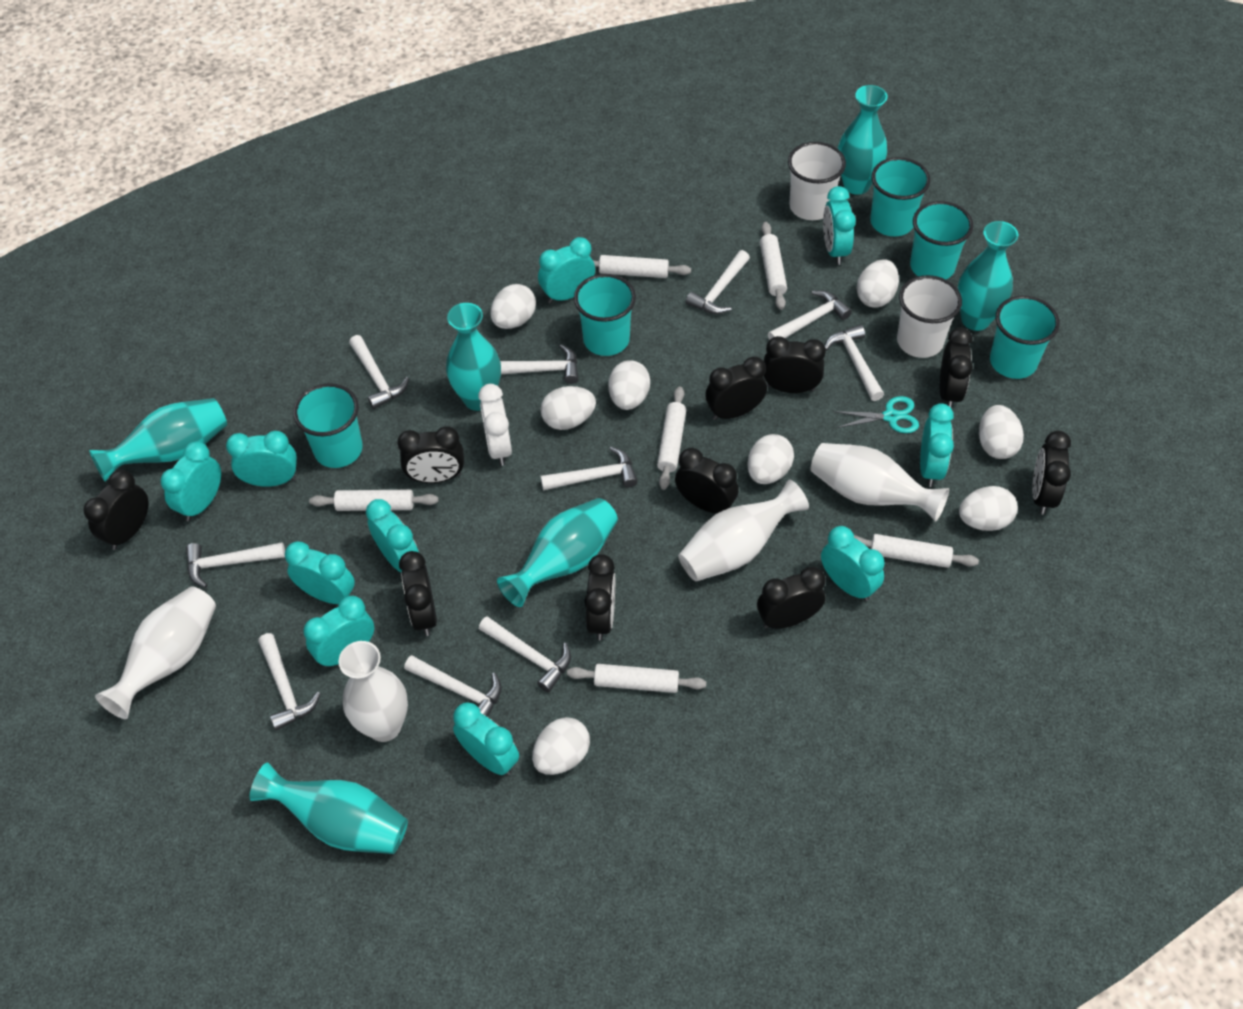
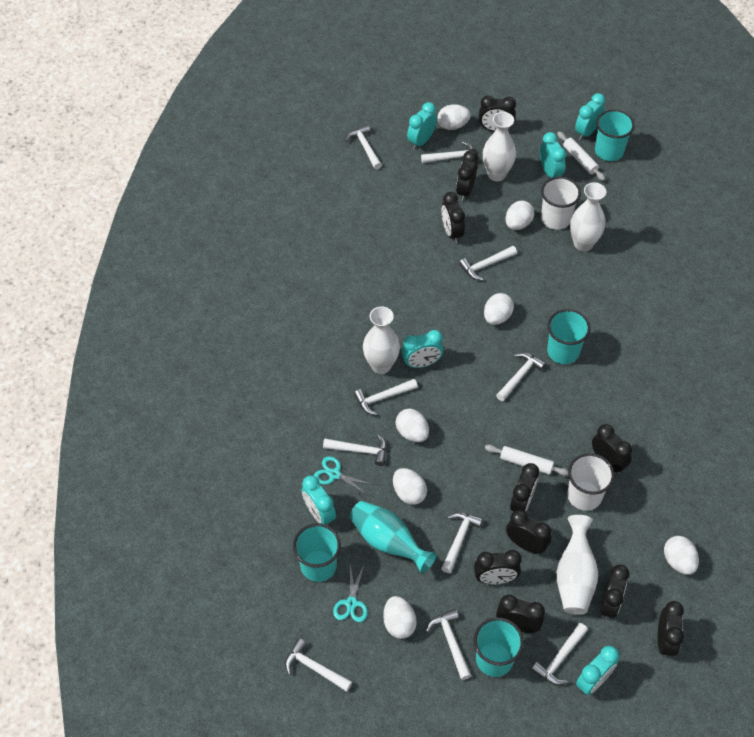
turquoise clock: 10 -> 6
turquoise cup: 5 -> 4
turquoise scissors: 1 -> 2
turquoise vase: 6 -> 1
white clock: 1 -> 0
white egg: 8 -> 7
white rolling pin: 6 -> 2

